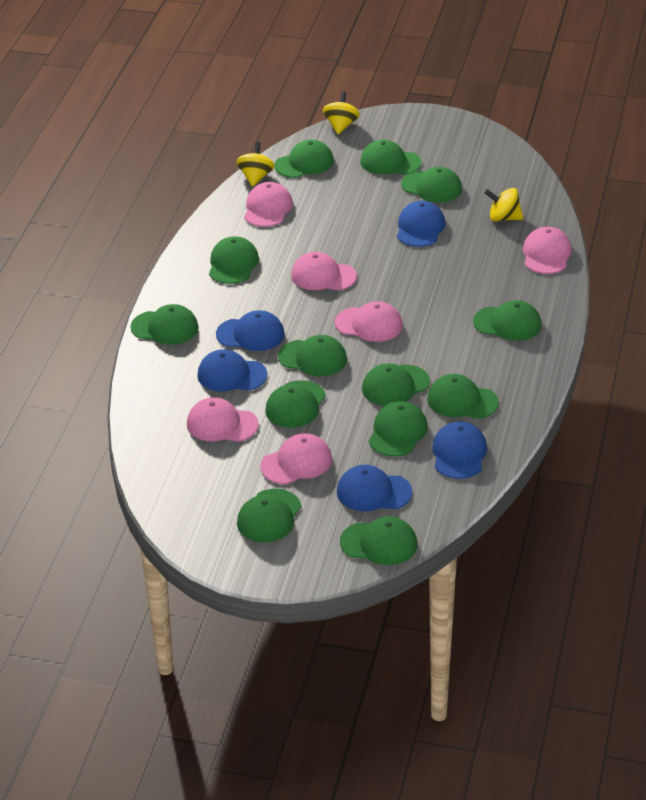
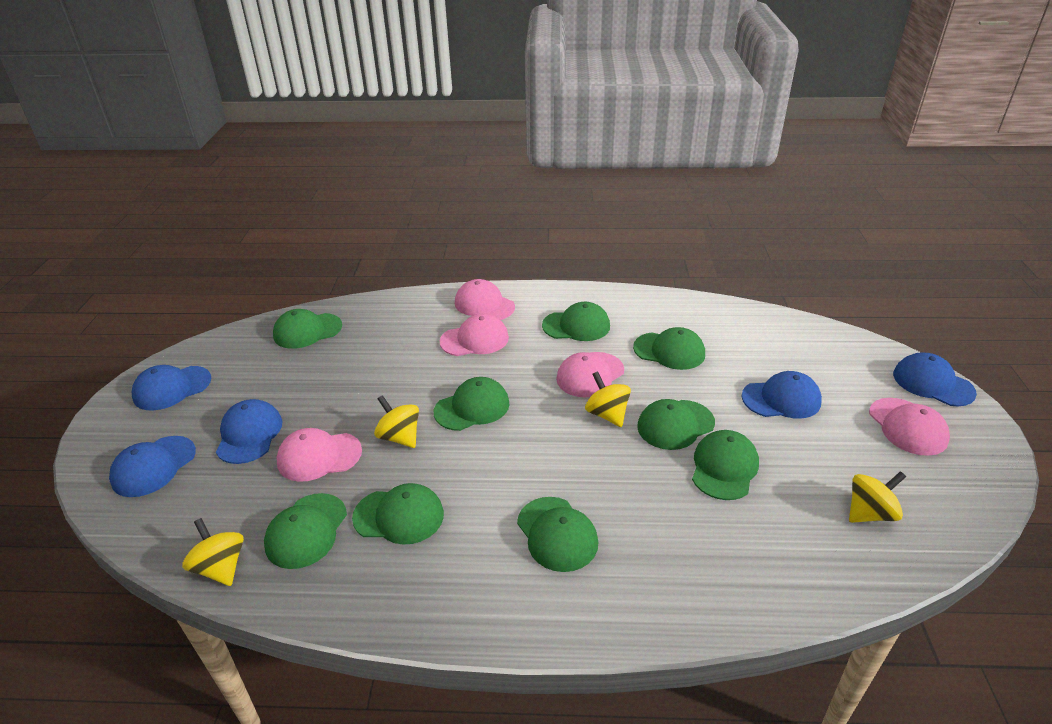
green cap: 13 -> 9
pink cap: 6 -> 5
yellow spinning top: 3 -> 4

